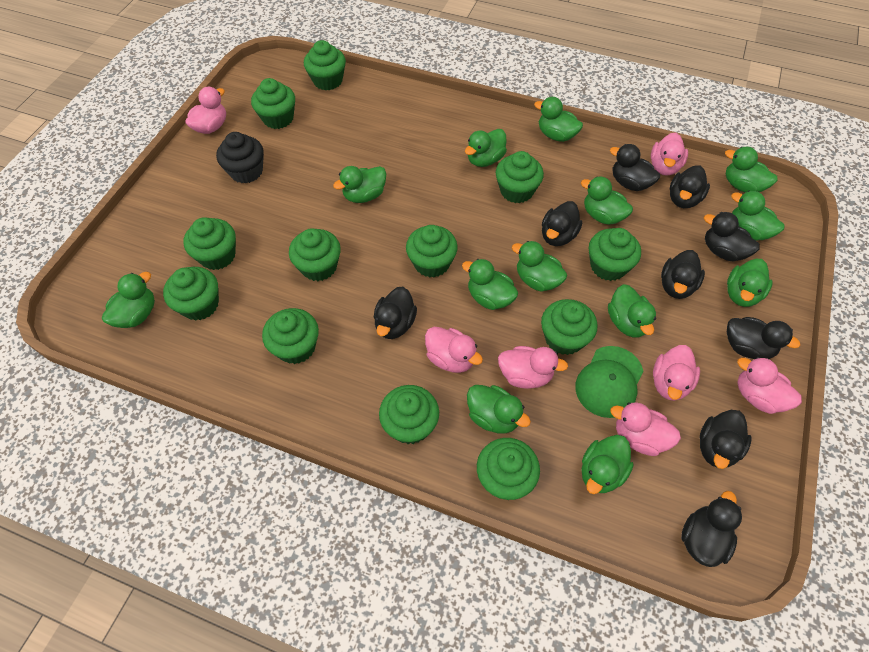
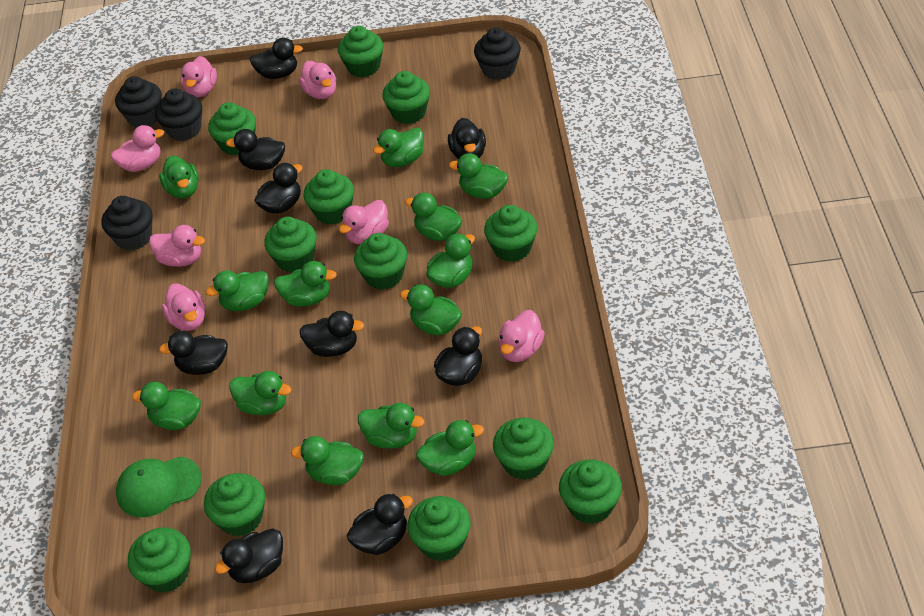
black cupcake: 1 -> 4

